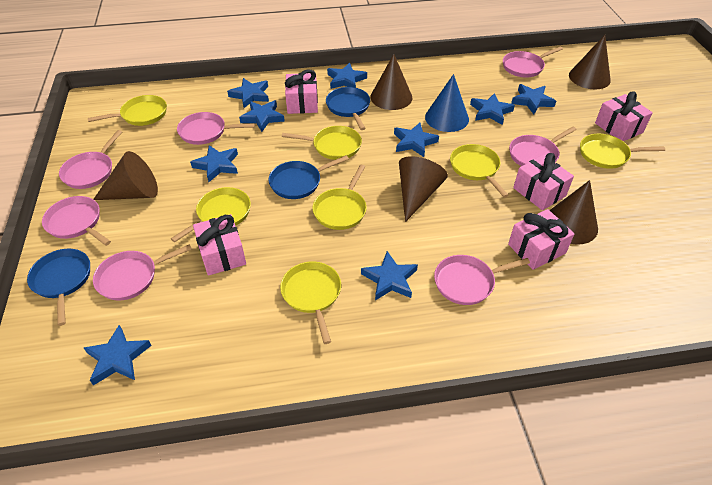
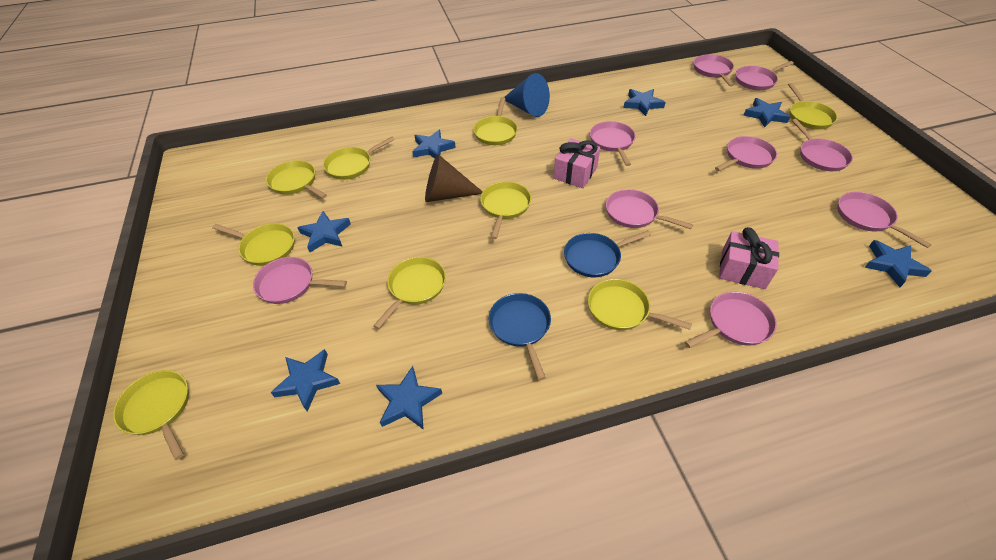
blue pan: 3 -> 2
blue star: 9 -> 7
brown cone: 5 -> 1
pink gift: 5 -> 2
pink pan: 7 -> 9
yellow pan: 7 -> 9

